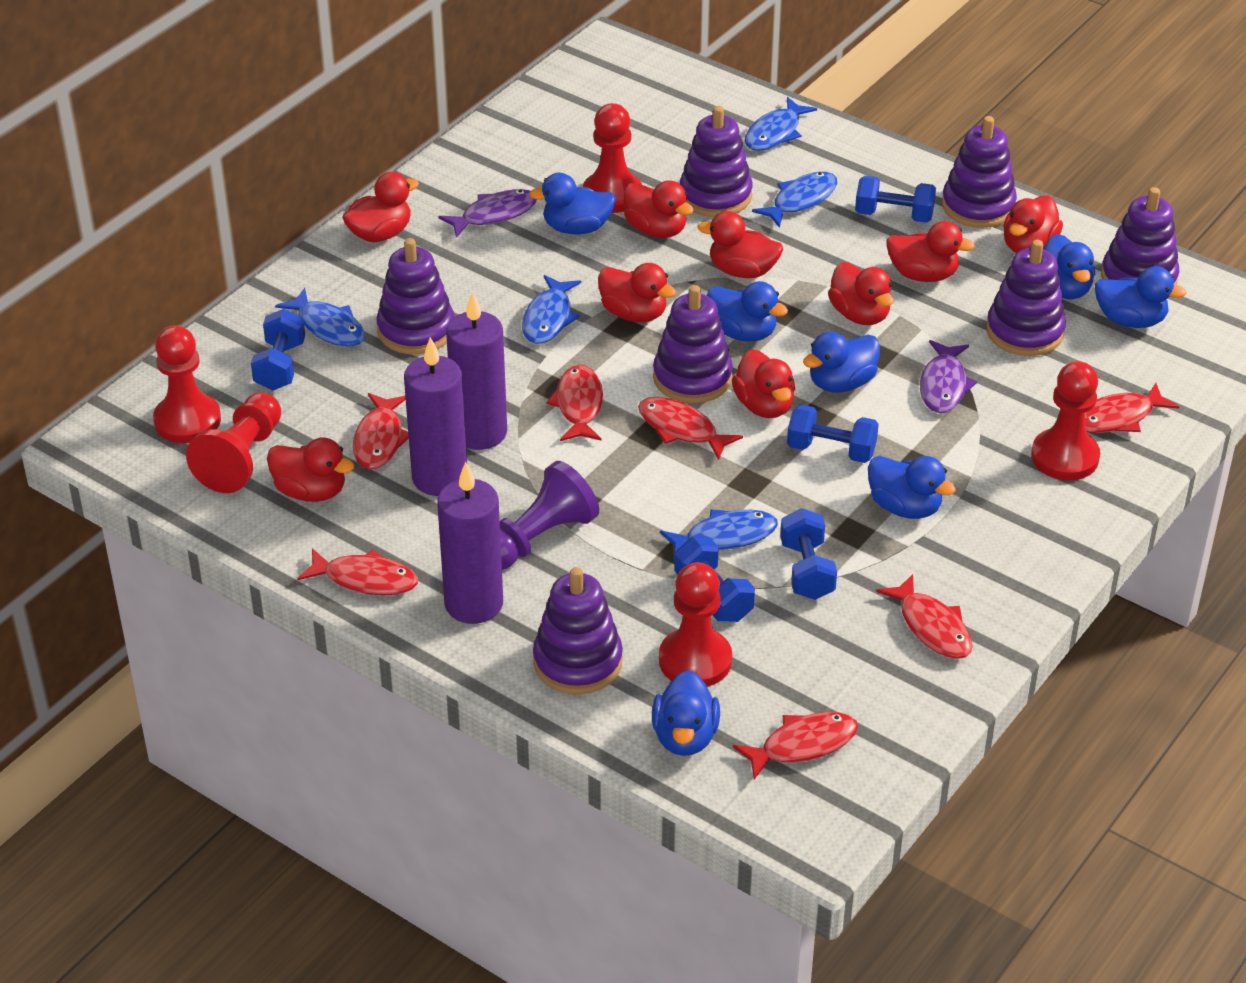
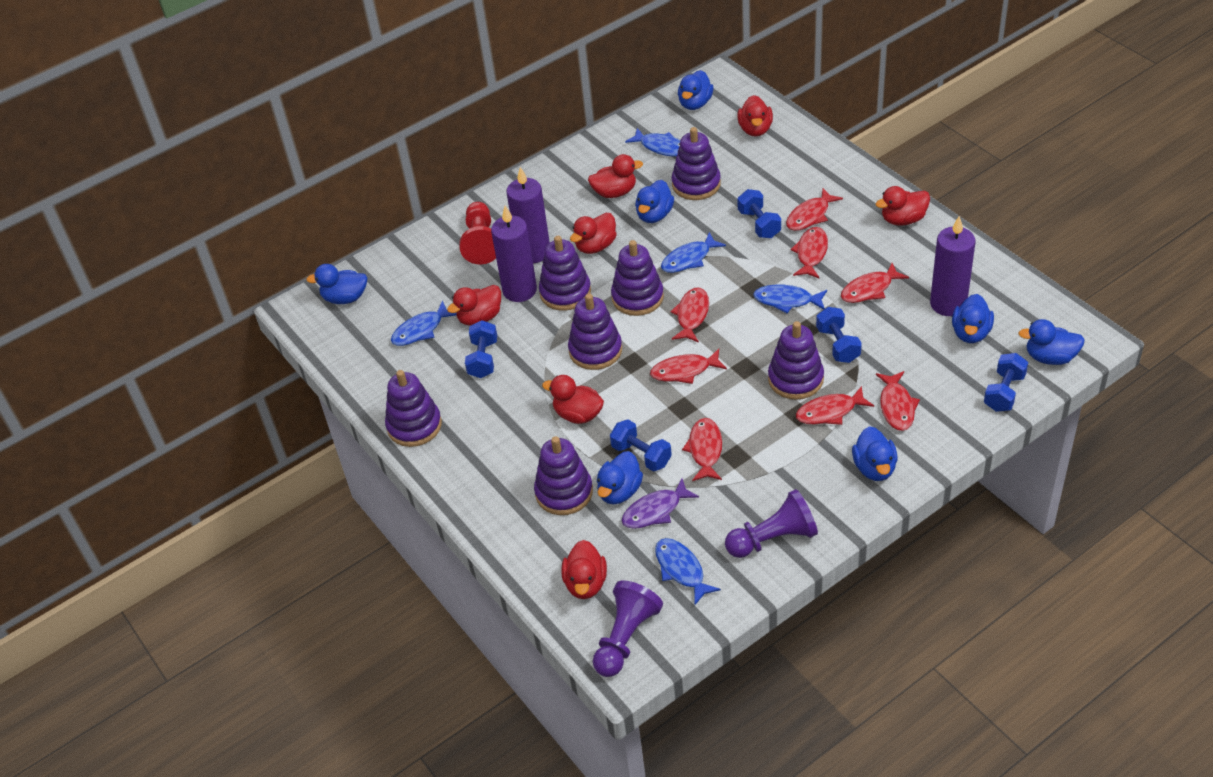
purple fish: 2 -> 1
purple pawn: 1 -> 2
red duck: 9 -> 7
red fish: 7 -> 8
red pawn: 5 -> 1

